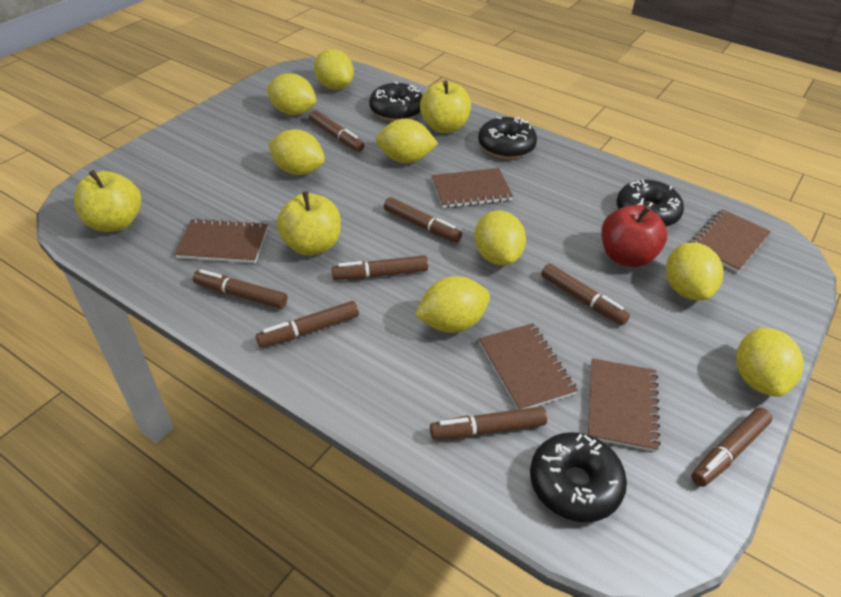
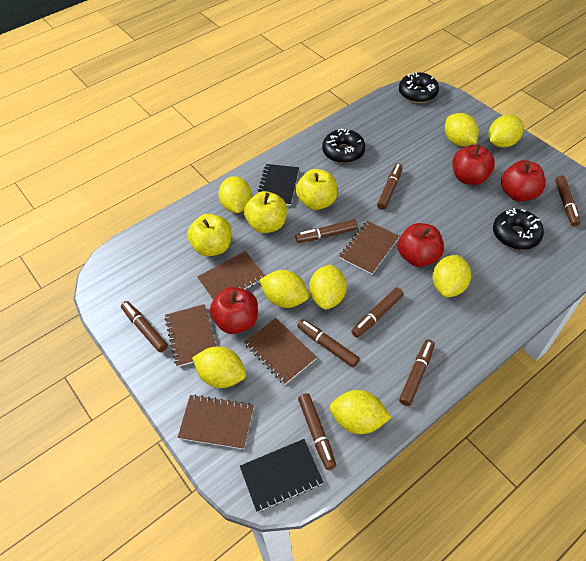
black donut: 4 -> 3
black notebook: 0 -> 2
red apple: 1 -> 4

